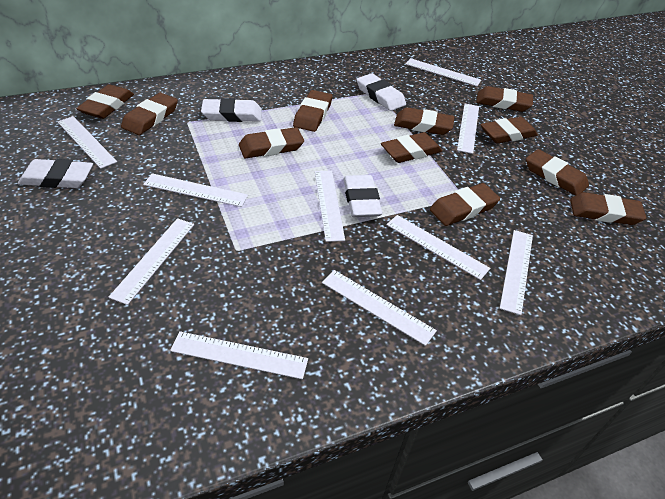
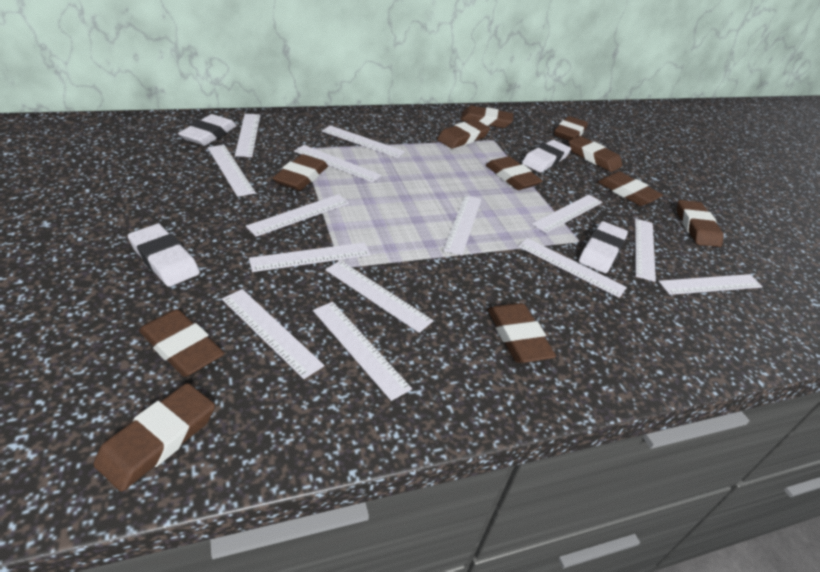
white ruler: 10 -> 14

